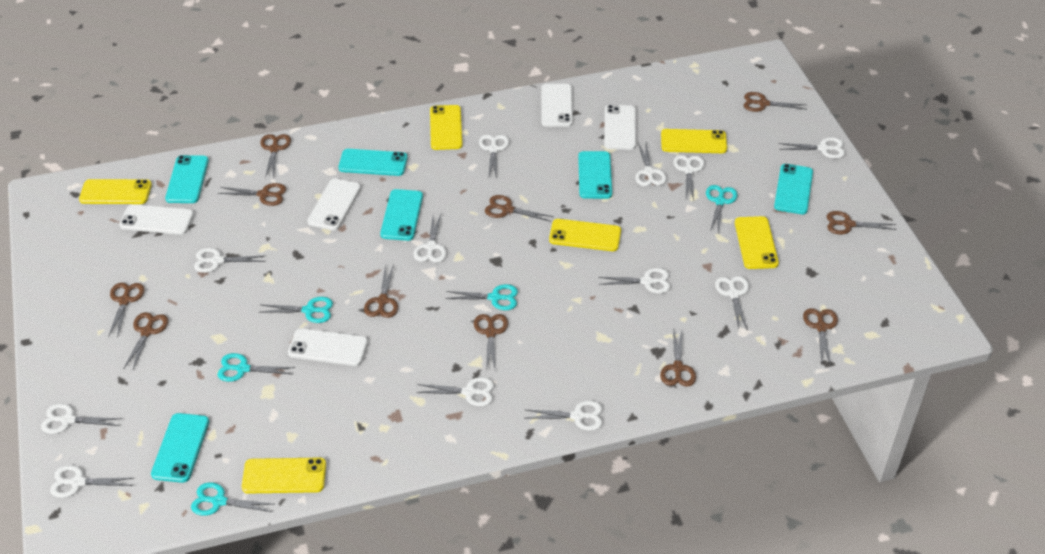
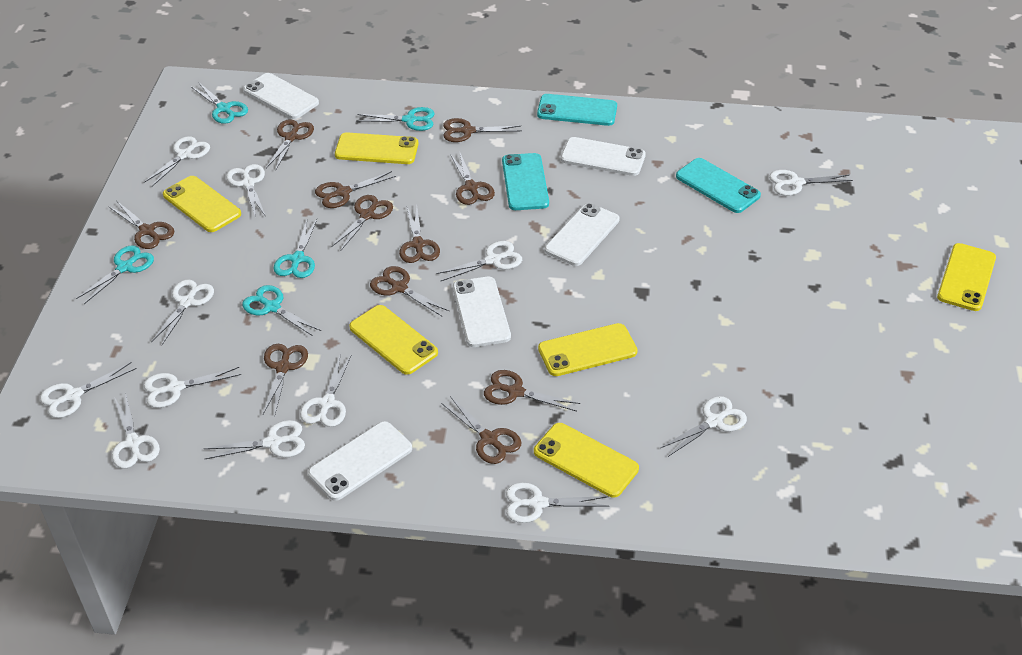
turquoise phone: 6 -> 3

